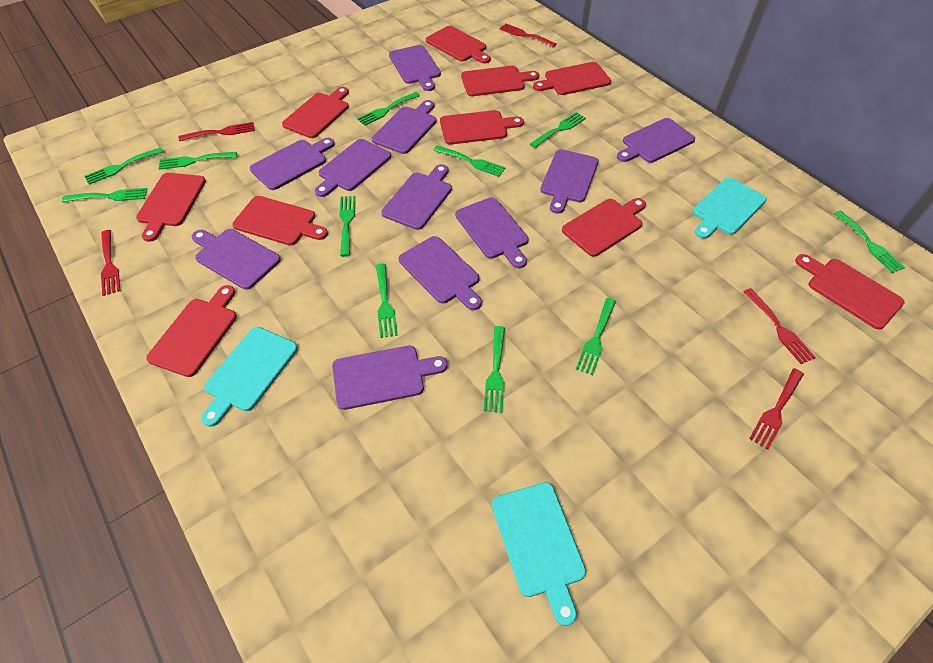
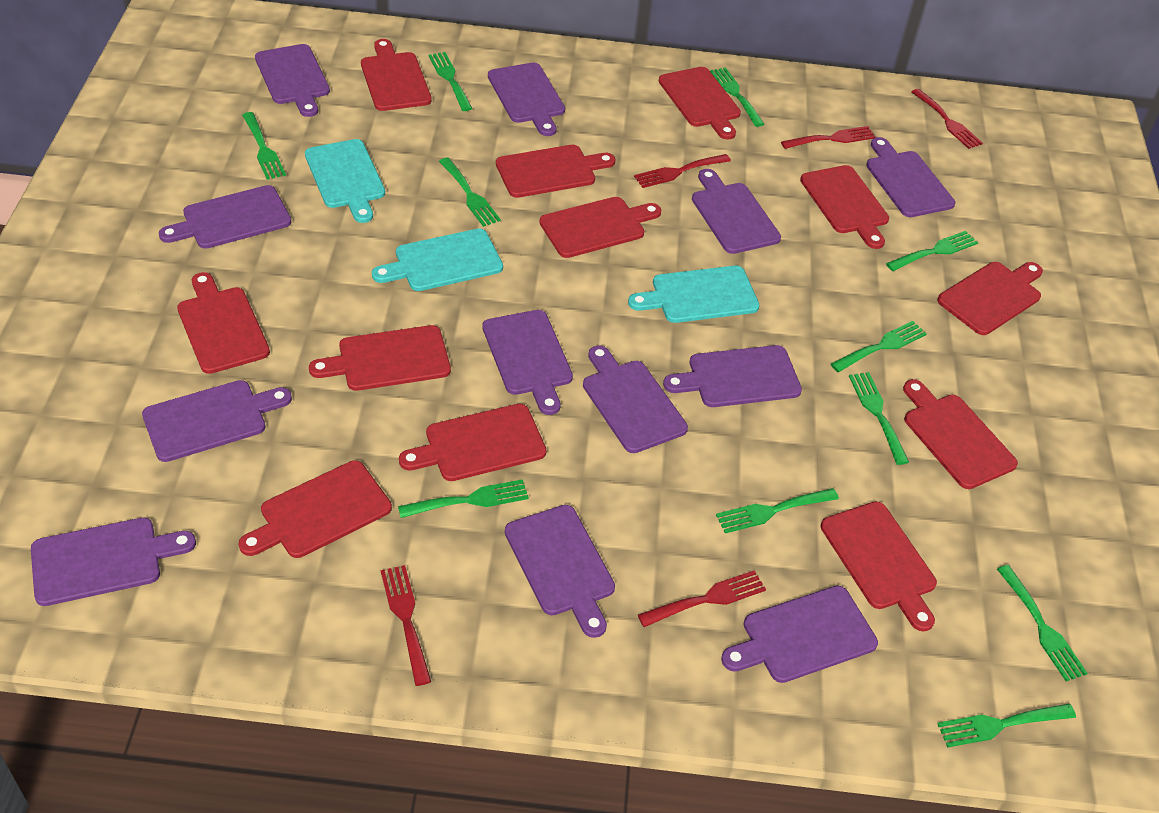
purple cutting board: 11 -> 12
red cutting board: 10 -> 12

